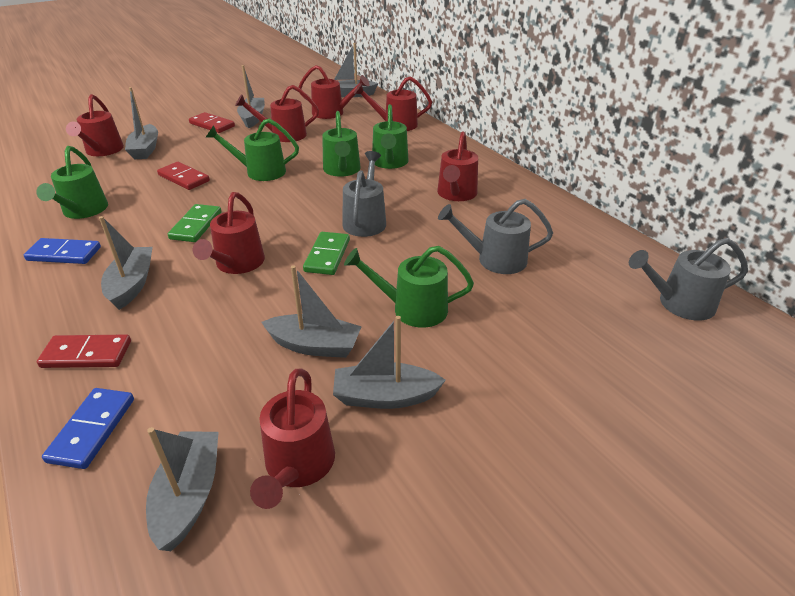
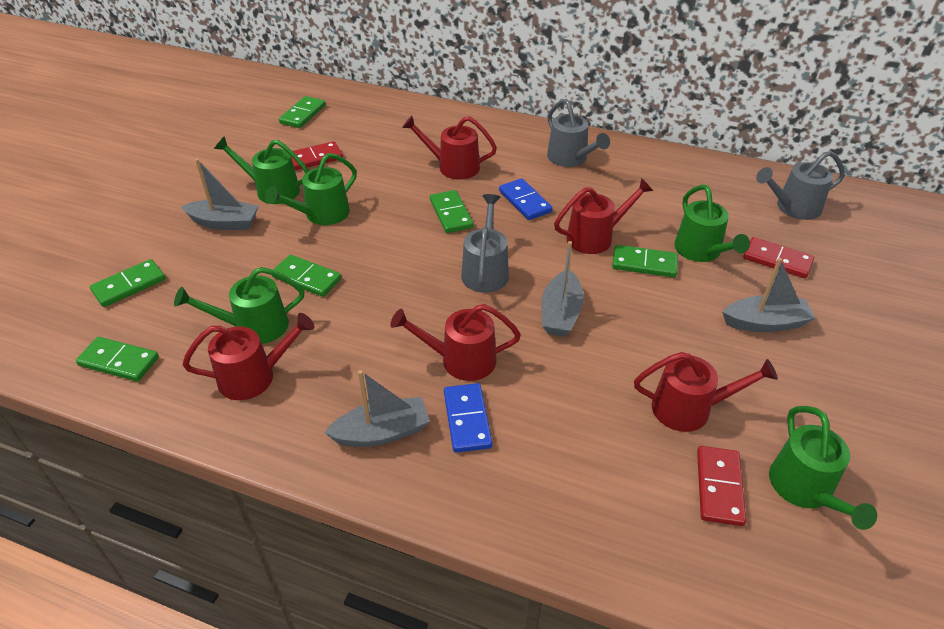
green domino: 2 -> 6
grey boat: 7 -> 4
red watering can: 7 -> 5

